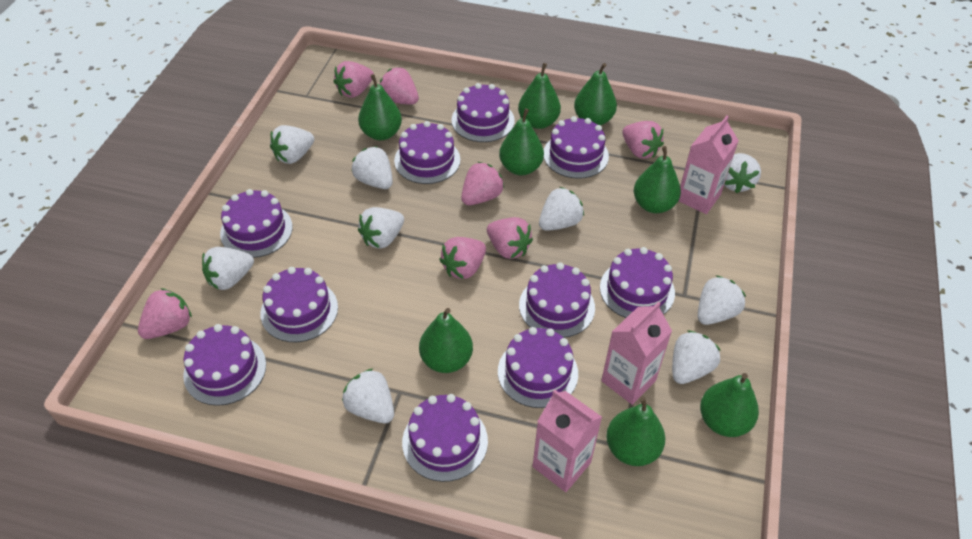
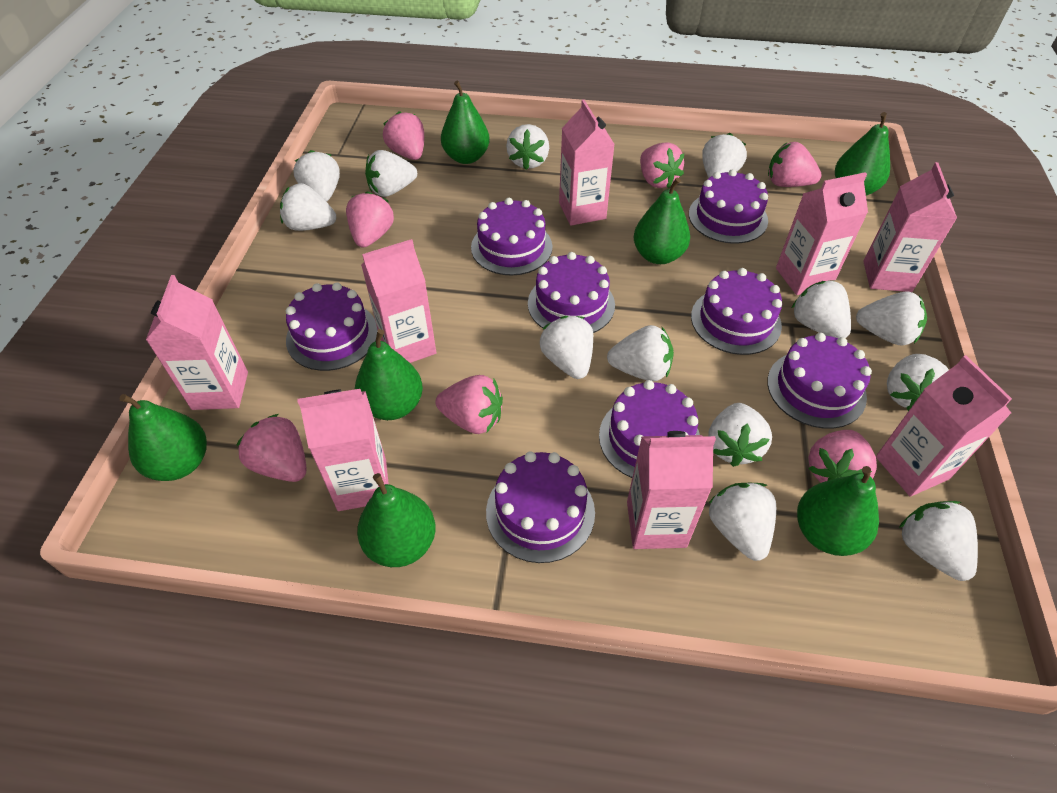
green pear: 8 -> 7
pink carton: 3 -> 8
purple cake: 10 -> 8
white strawberry: 9 -> 13

